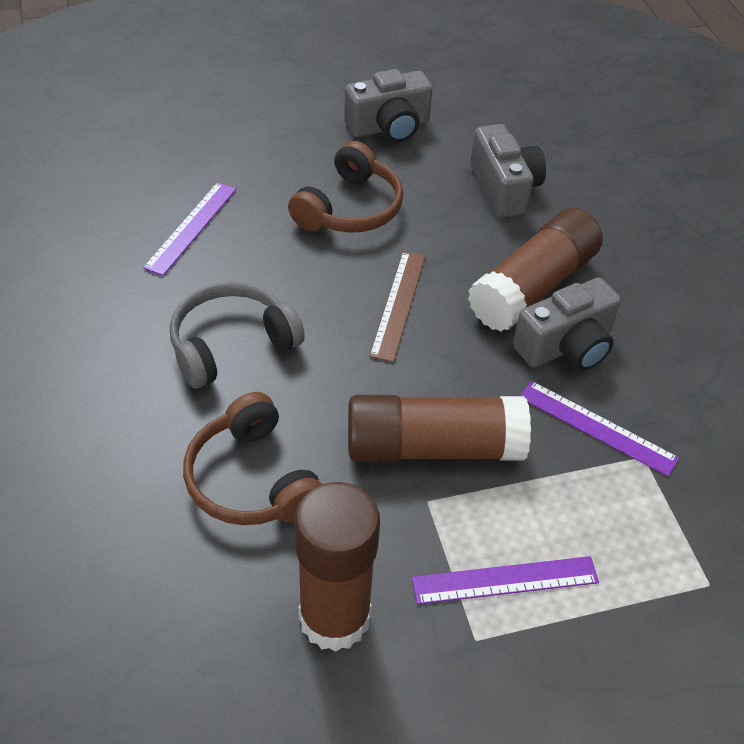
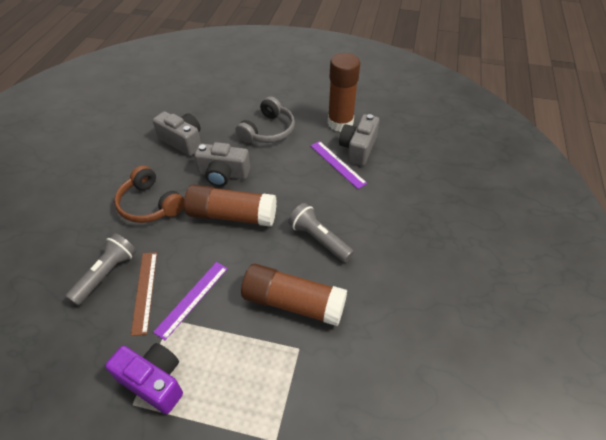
brown headphones: 2 -> 1
grey flashlight: 0 -> 2
purple camera: 0 -> 1
purple ruler: 3 -> 2

